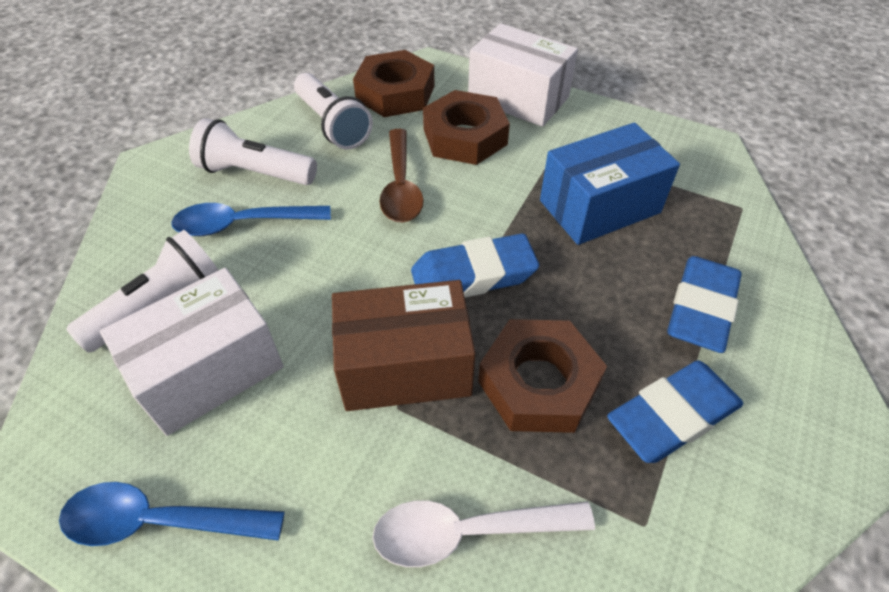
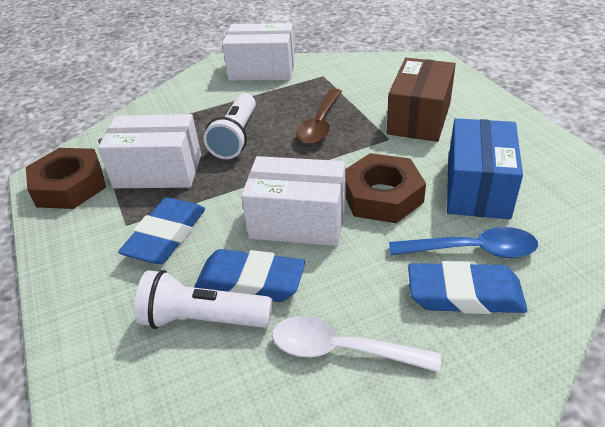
blue spoon: 2 -> 1
brown nut: 3 -> 2
white box: 2 -> 3
white flashlight: 3 -> 2

